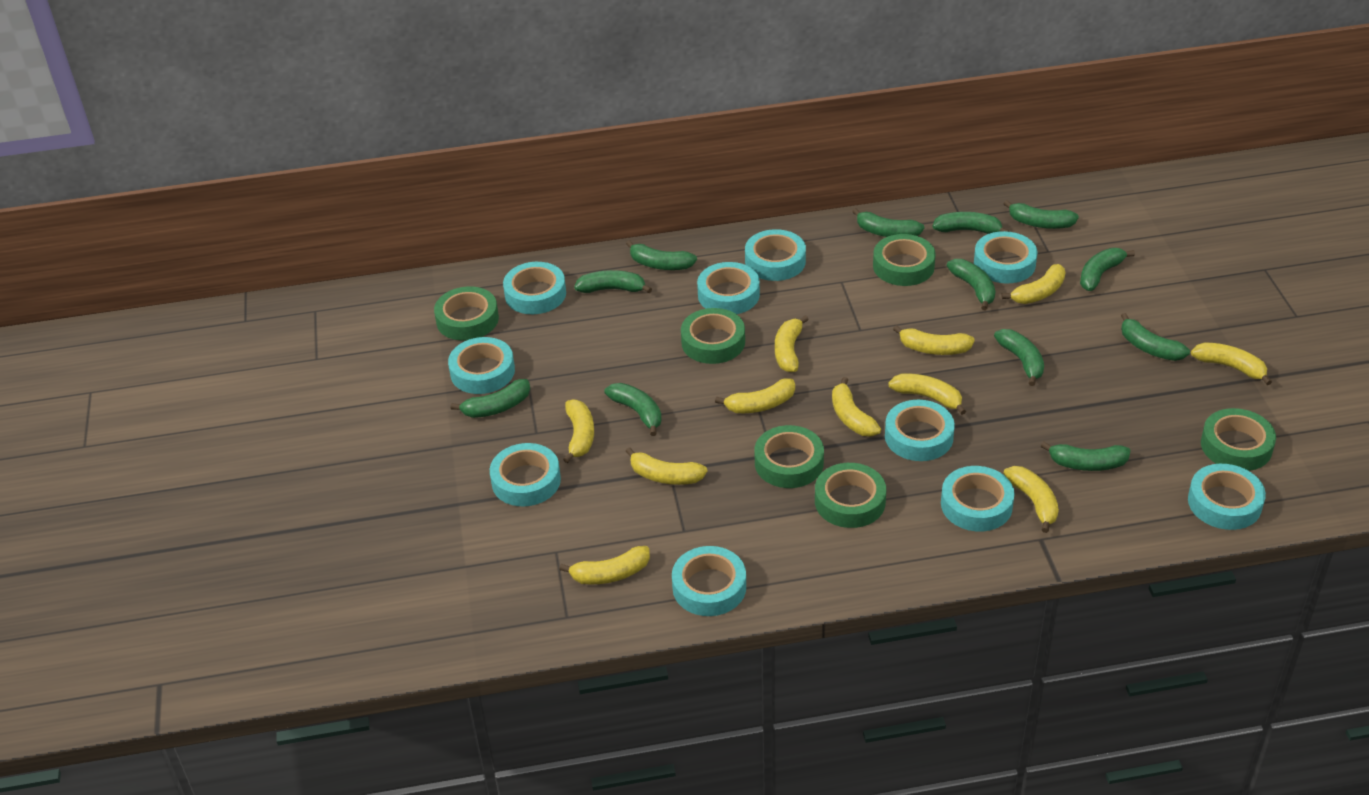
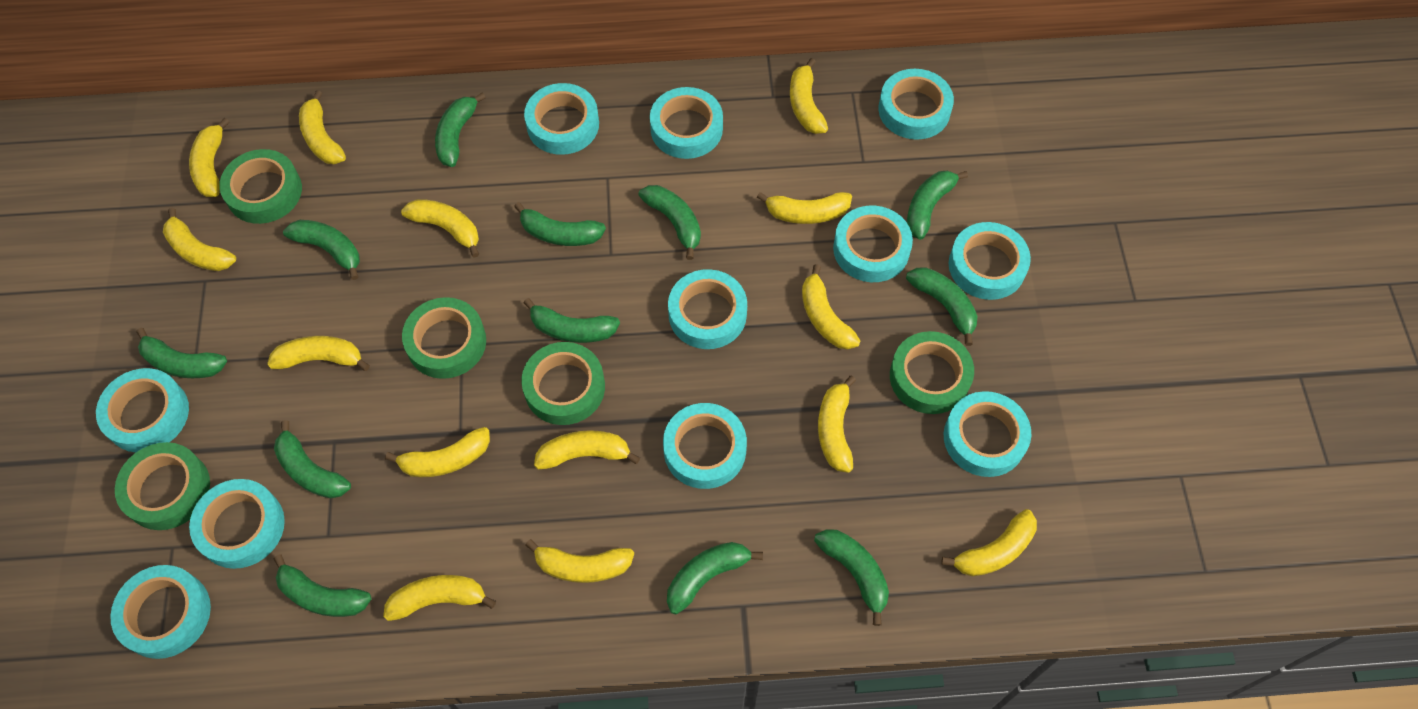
green tape: 6 -> 5
turquoise tape: 10 -> 11
yellow banana: 11 -> 14

